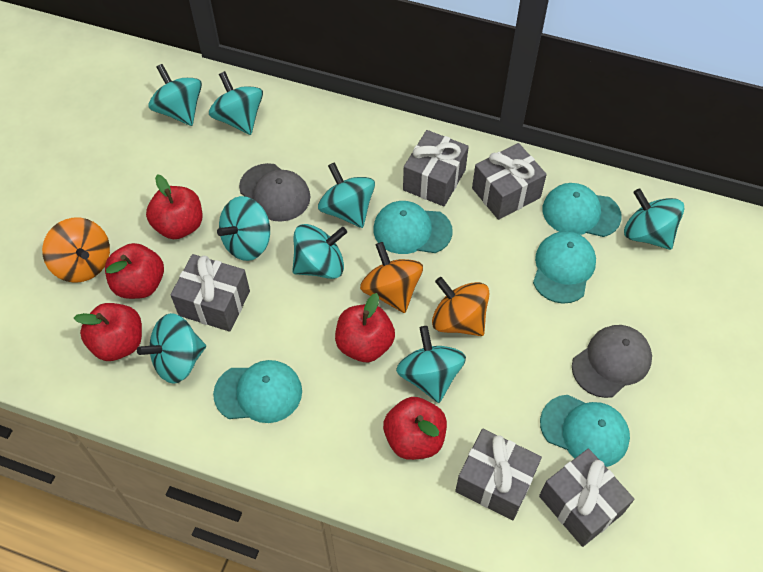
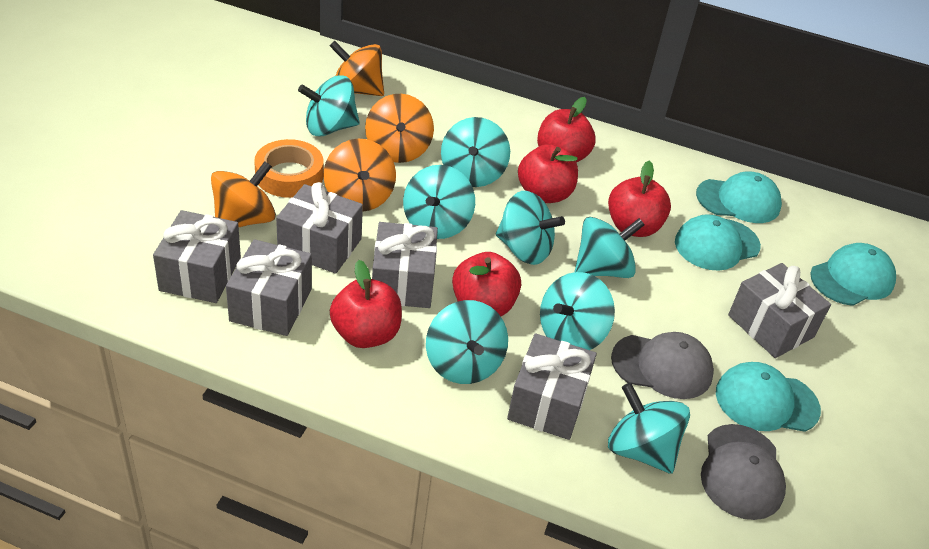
grey gift: 5 -> 6
orange spinning top: 3 -> 4
orange tape: 0 -> 1
turquoise cap: 5 -> 4

